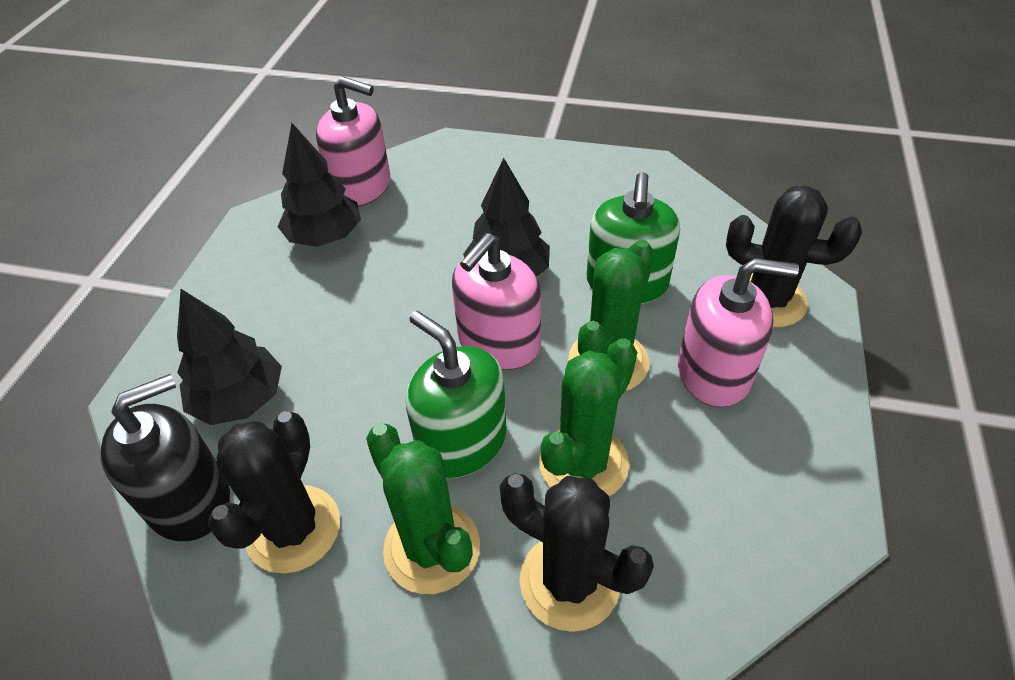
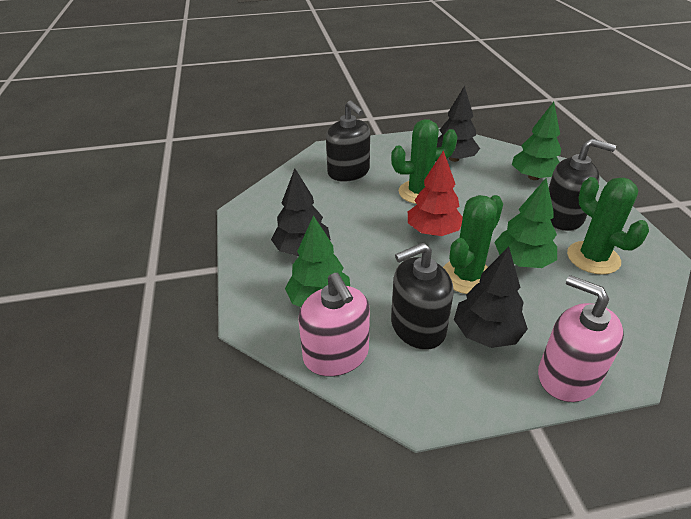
black cactus: 3 -> 0
black soap dispenser: 1 -> 3
green soap dispenser: 2 -> 0
green tree: 0 -> 3
pink soap dispenser: 3 -> 2
red tree: 0 -> 1

